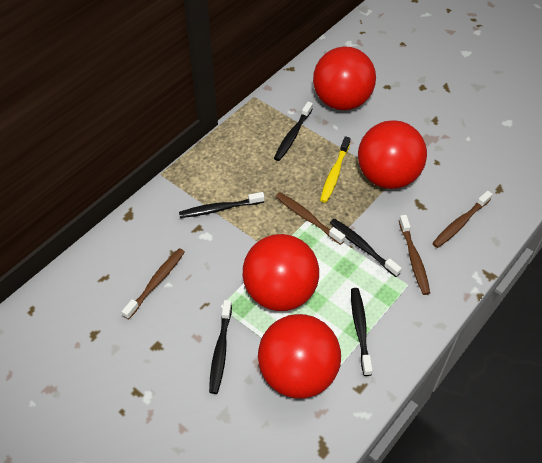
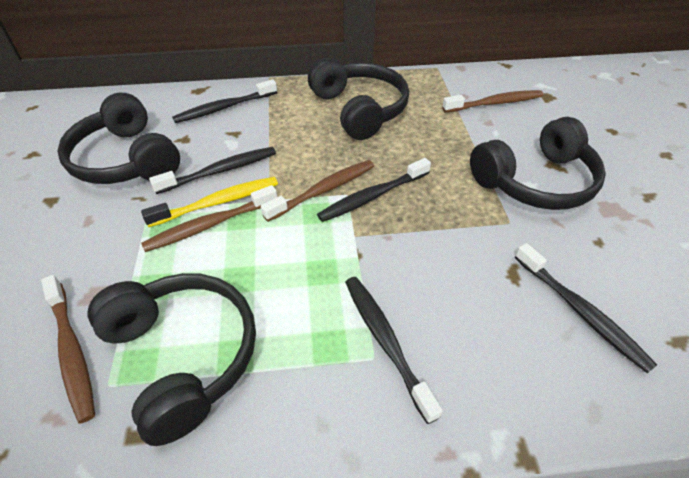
black headphones: 0 -> 4
red ball: 4 -> 0

